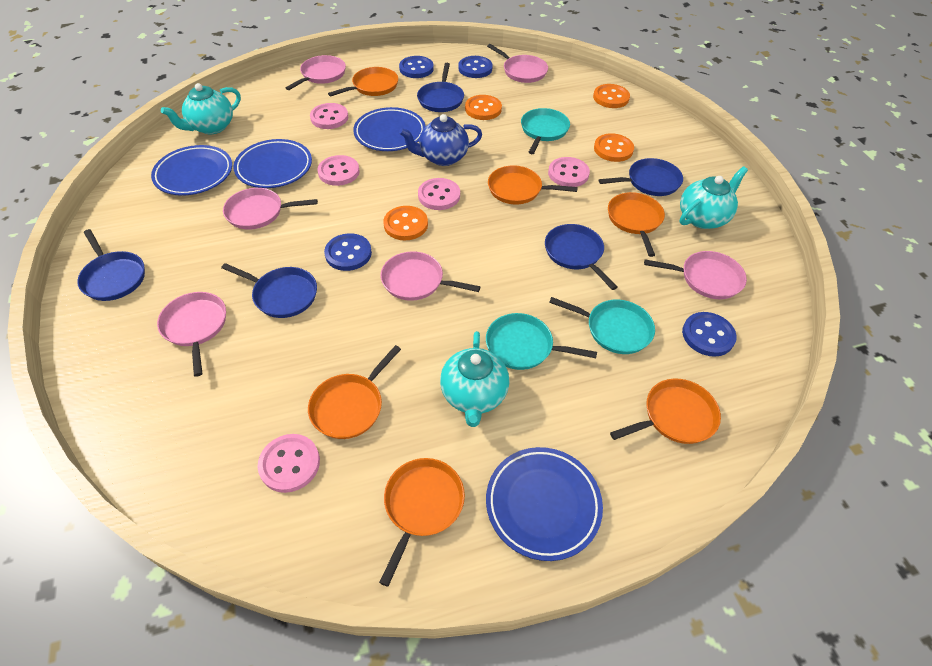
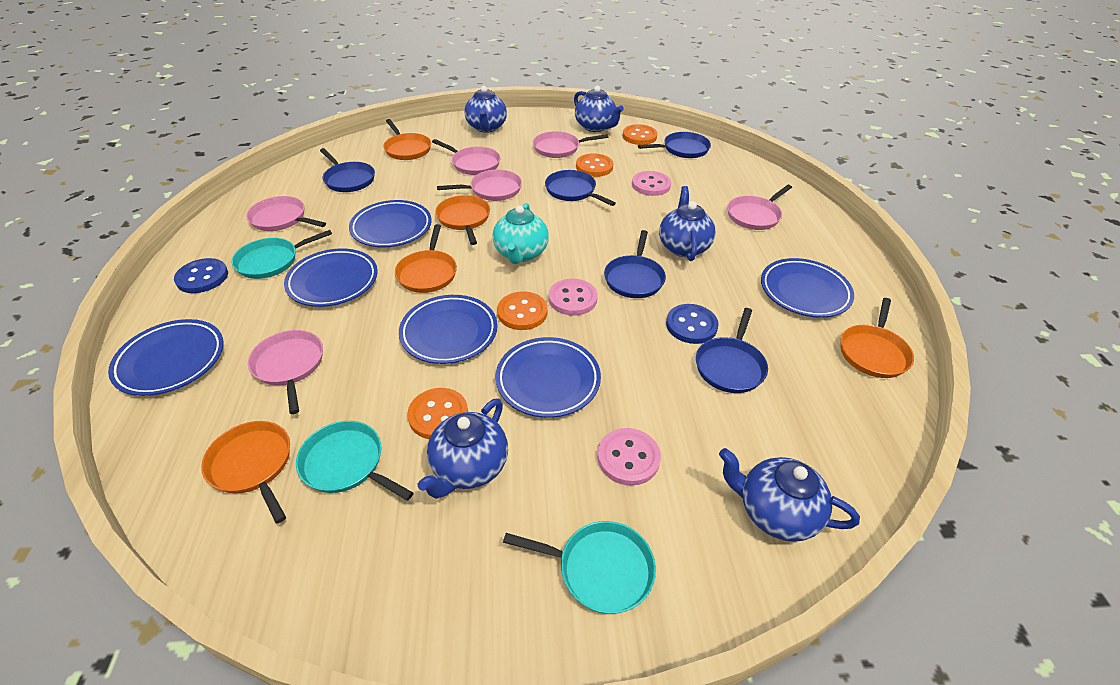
blue button: 4 -> 2
blue plate: 4 -> 6
blue teapot: 1 -> 5
orange pan: 6 -> 5
pink button: 5 -> 3
turquoise teapot: 3 -> 1

